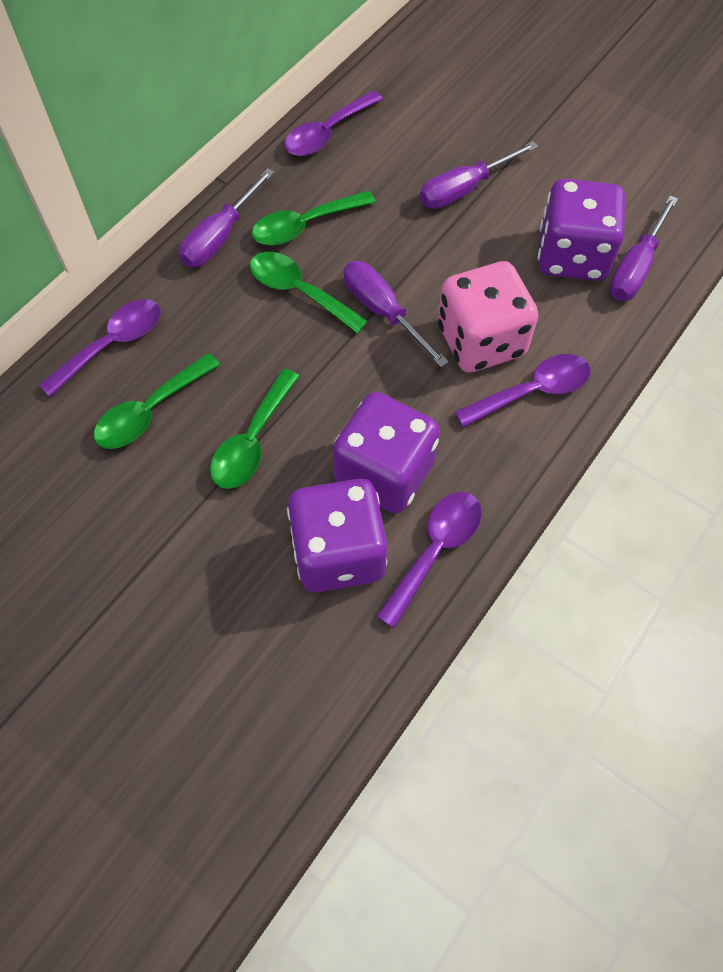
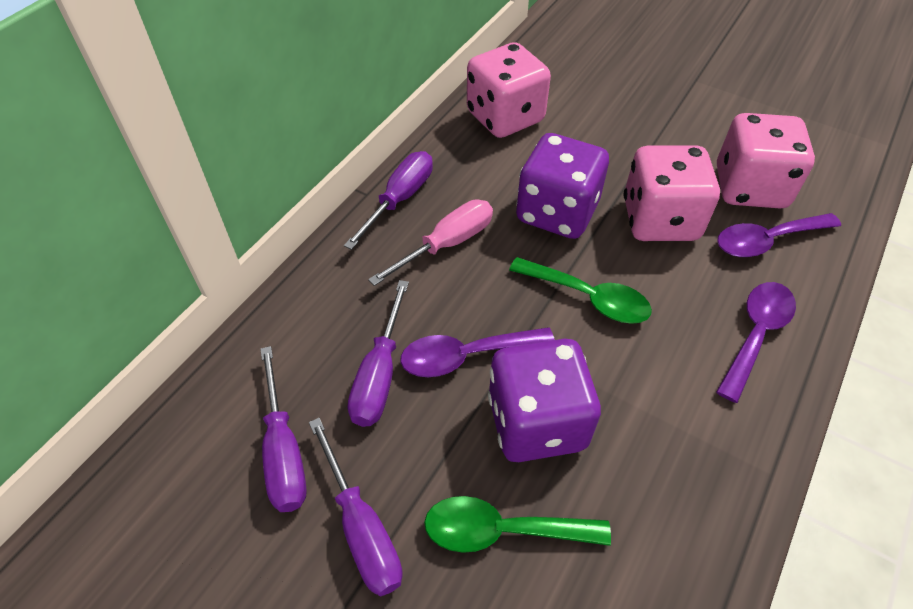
green spoon: 4 -> 2
pink dice: 1 -> 3
pink screwdriver: 0 -> 1
purple dice: 3 -> 2
purple spoon: 4 -> 3

